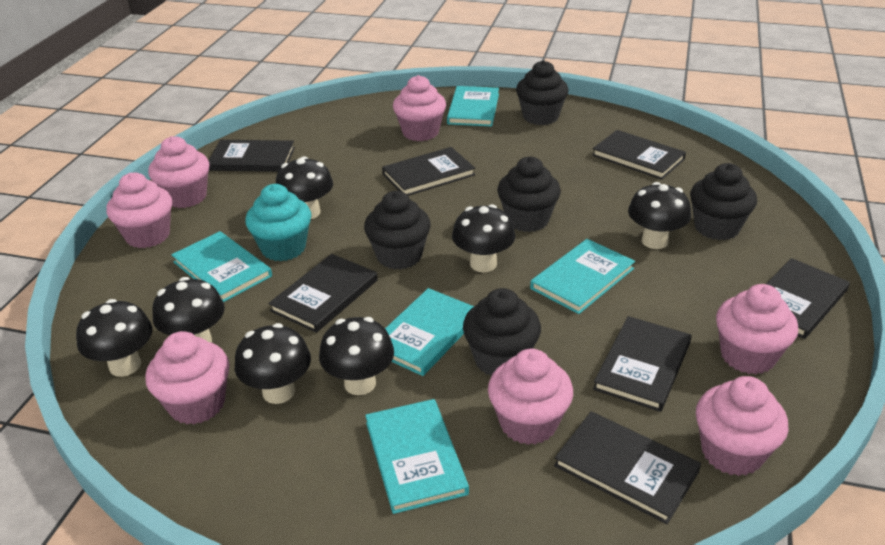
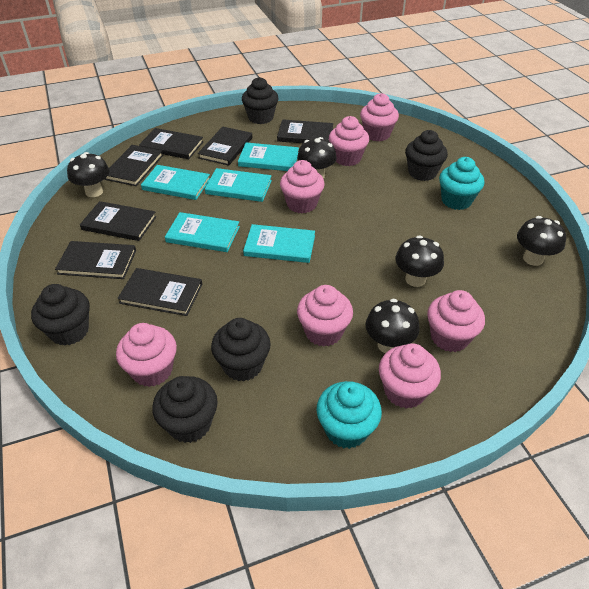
black mushroom: 7 -> 5
turquoise cupcake: 1 -> 2

